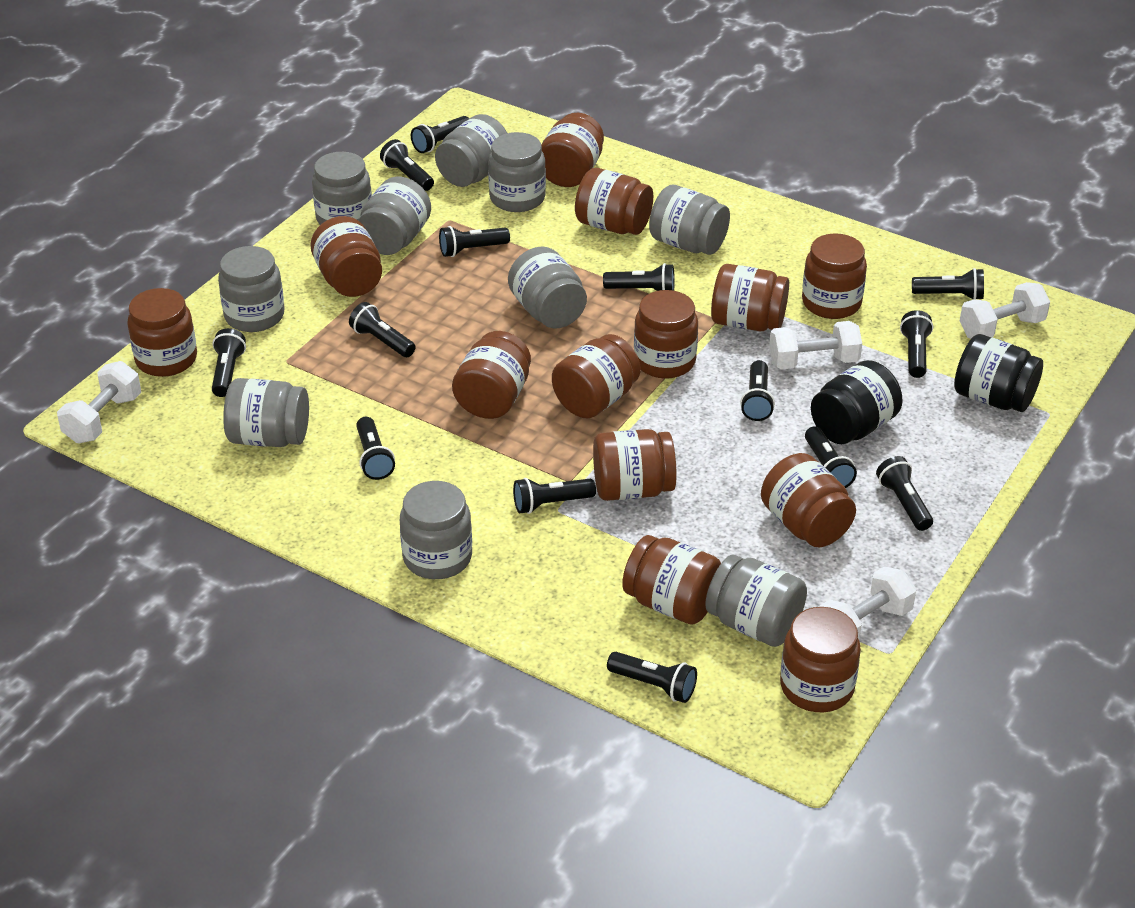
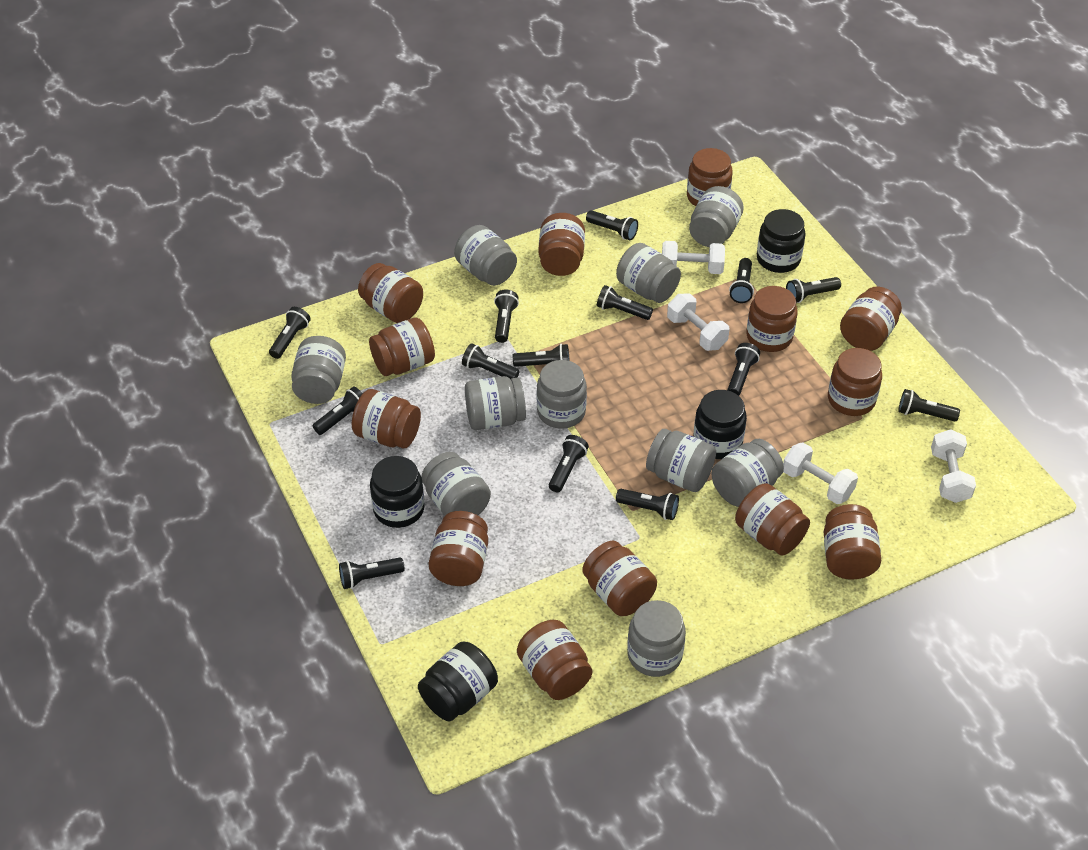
black jar: 2 -> 4

